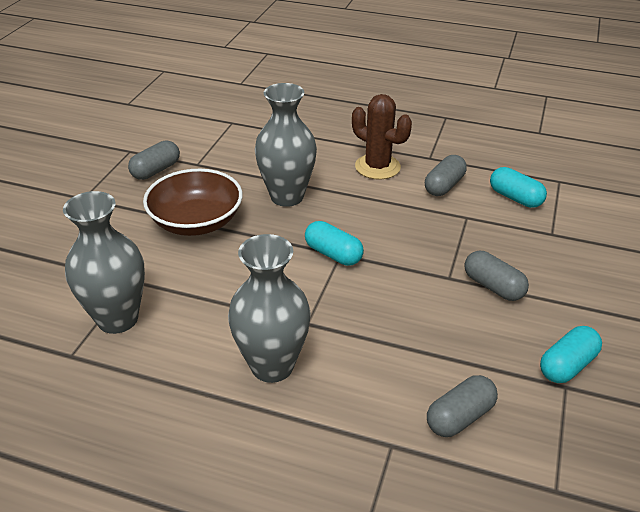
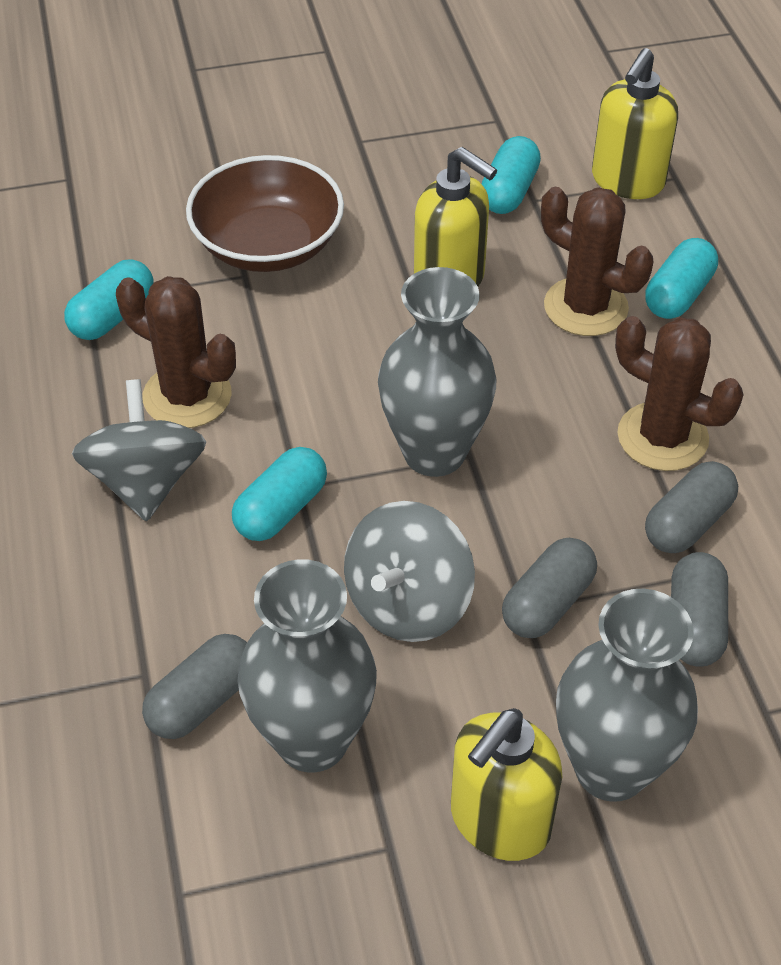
brown cactus: 1 -> 3
grey spinning top: 0 -> 2
turquoise capsule: 3 -> 4
yellow soap dispenser: 0 -> 3

